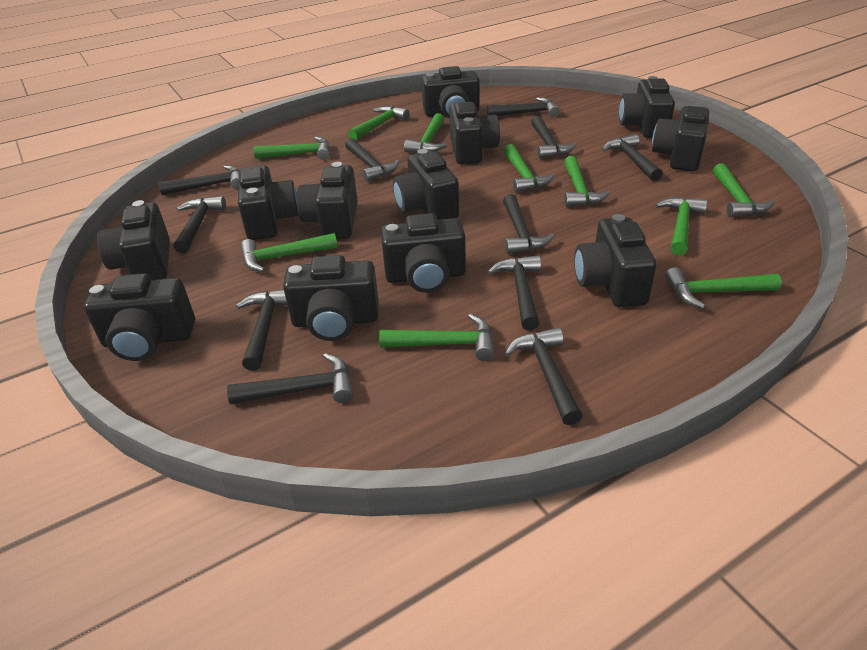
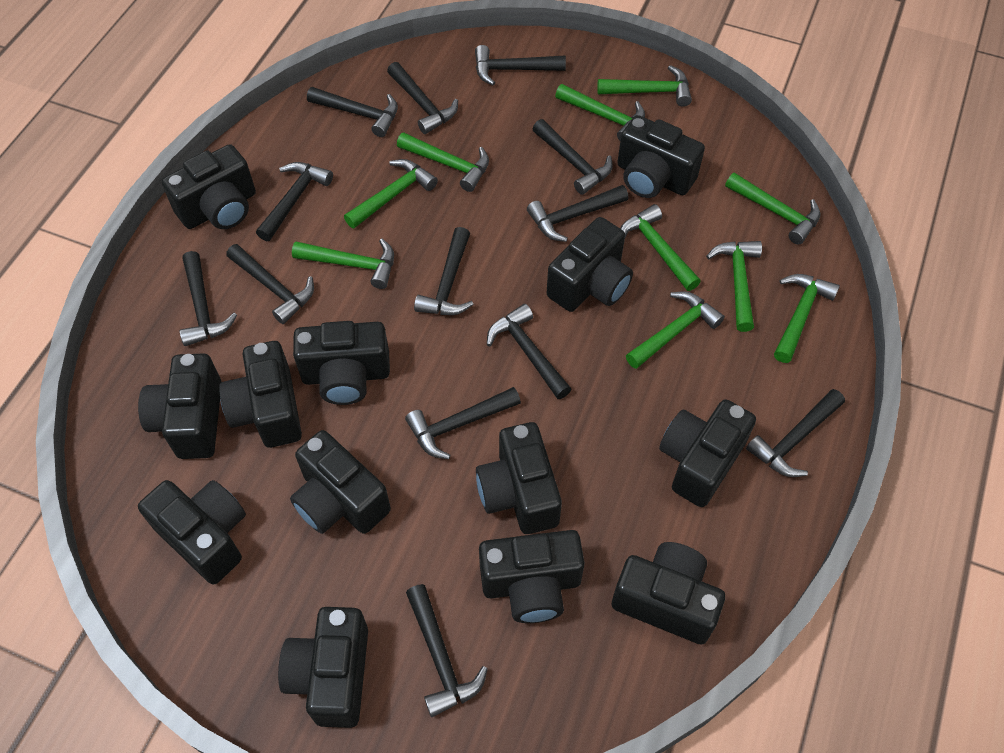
black camera: 12 -> 13
black hammer: 11 -> 13

